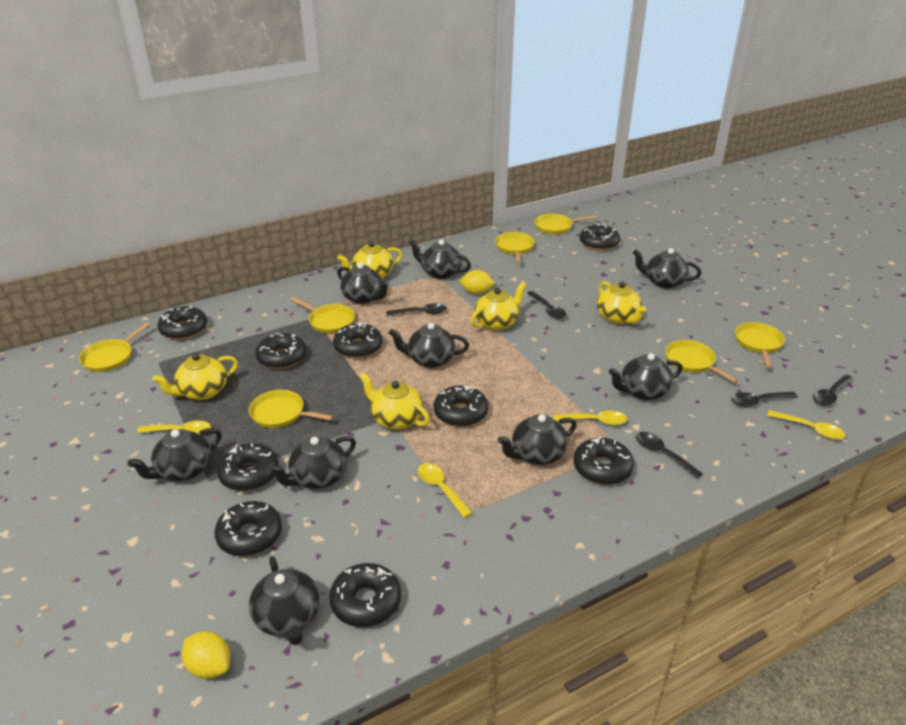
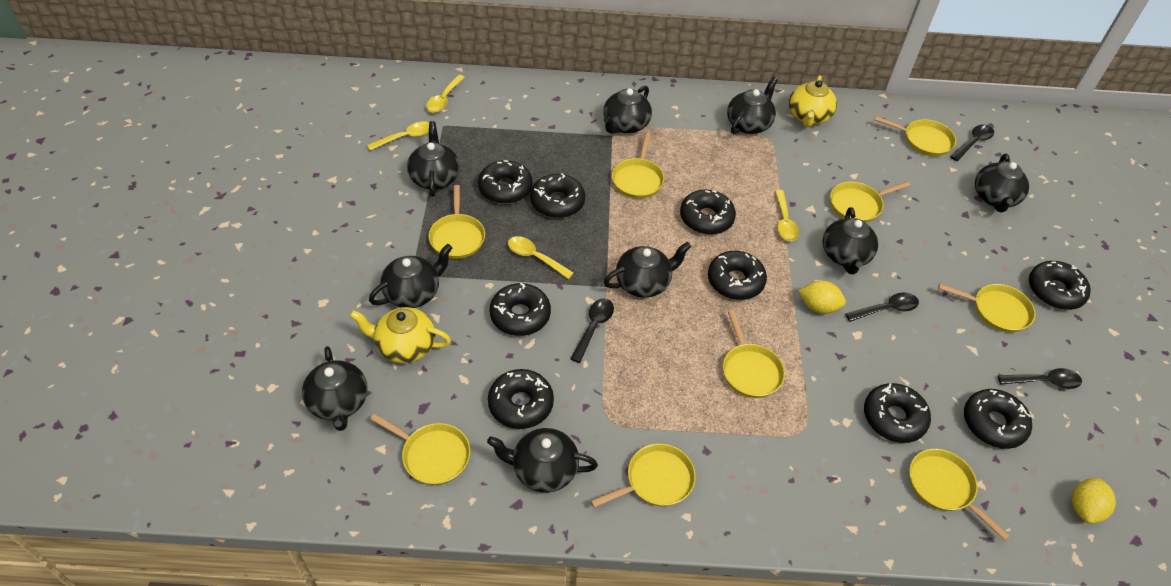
black spoon: 5 -> 4
yellow pan: 7 -> 9
yellow teapot: 5 -> 2

